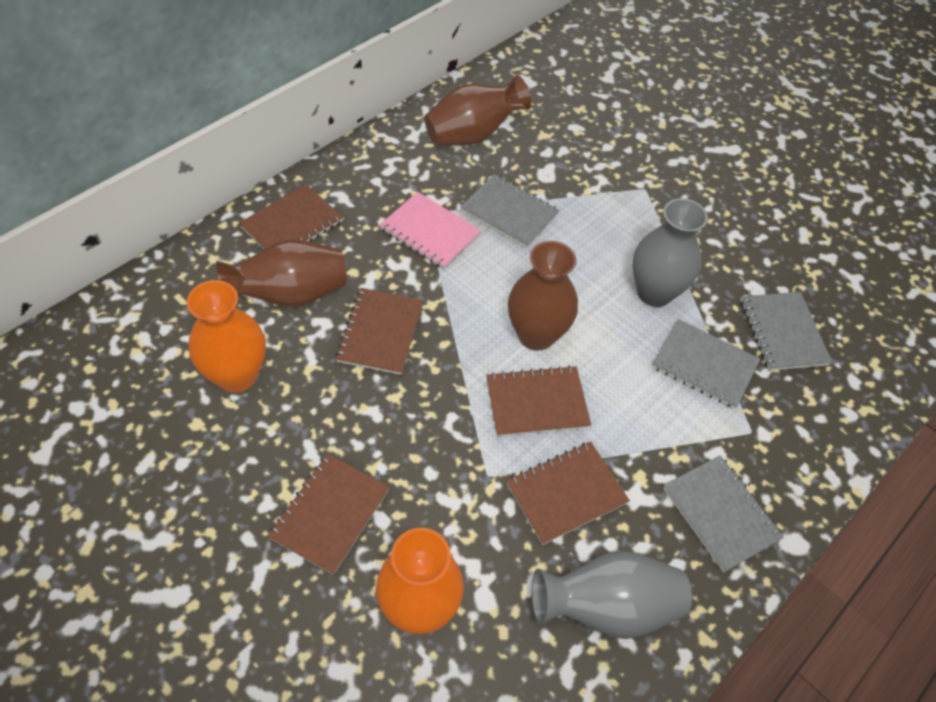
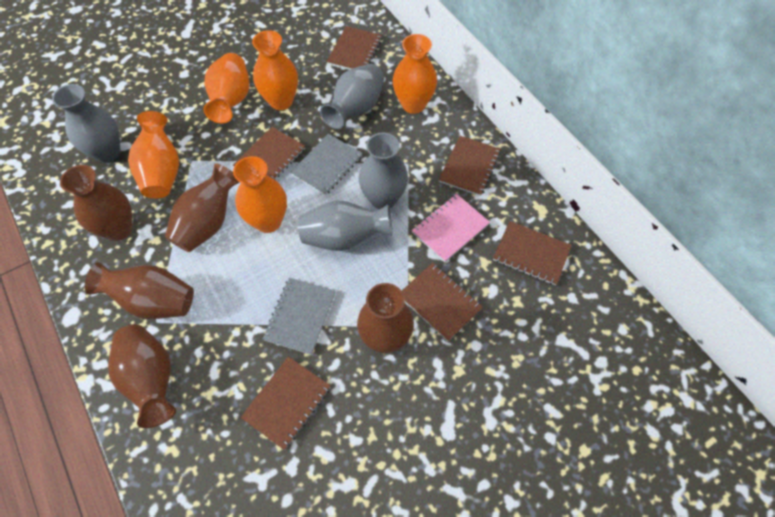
brown notebook: 5 -> 6
brown vase: 3 -> 5
grey notebook: 4 -> 2
grey vase: 2 -> 4
orange vase: 2 -> 5

